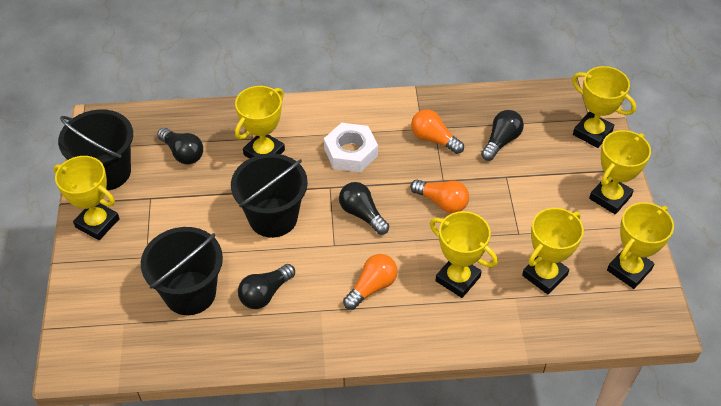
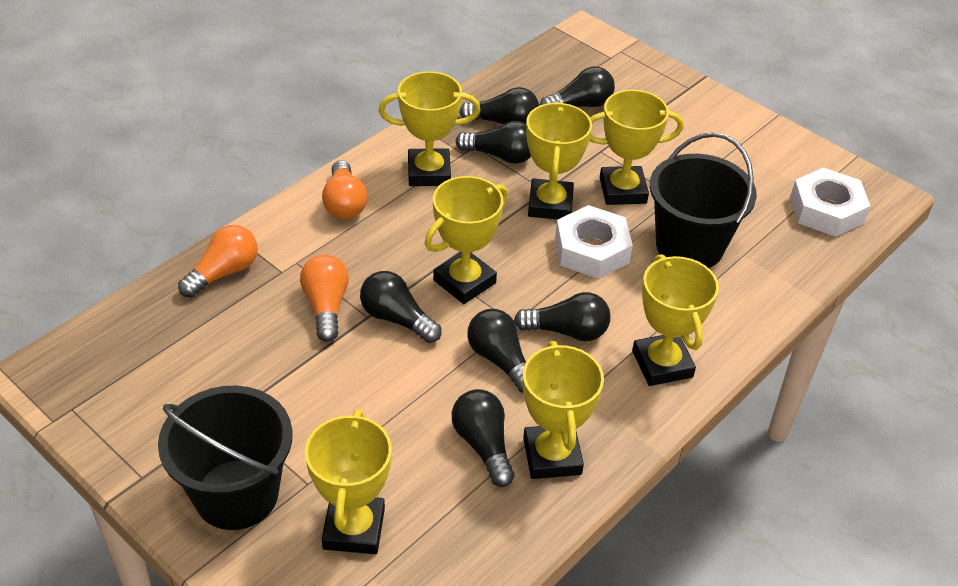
black bucket: 3 -> 2
black light bulb: 4 -> 7
white nut: 1 -> 2

